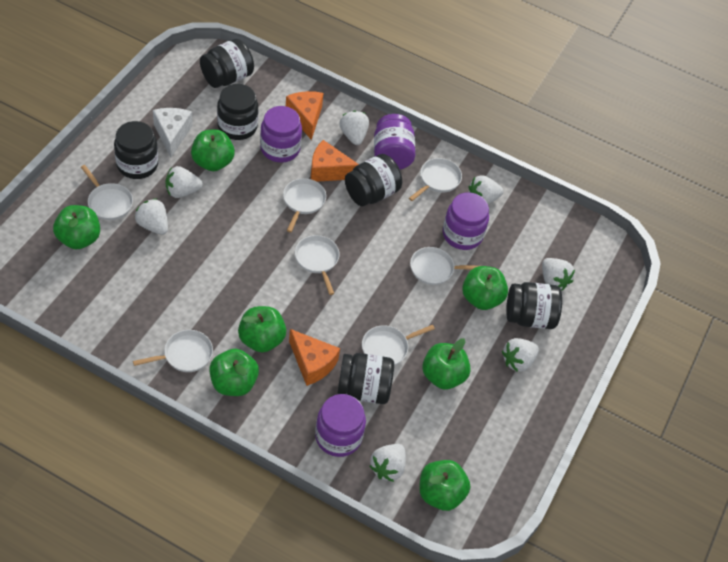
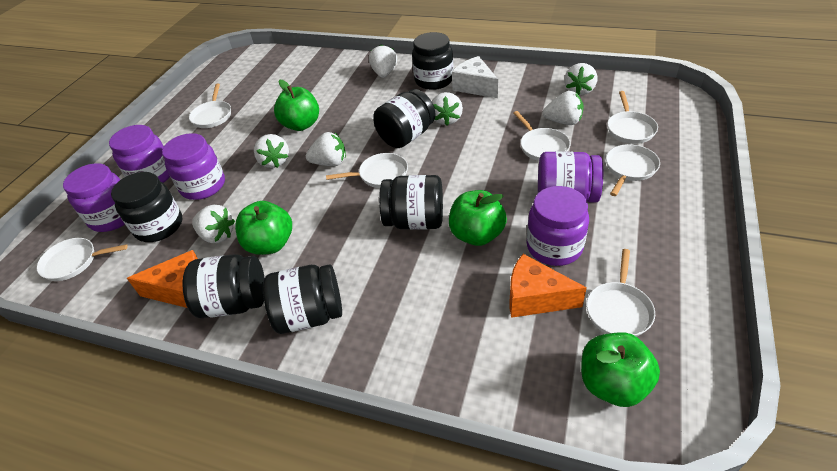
green apple: 7 -> 4
orange cheese: 3 -> 2
purple jar: 4 -> 5

